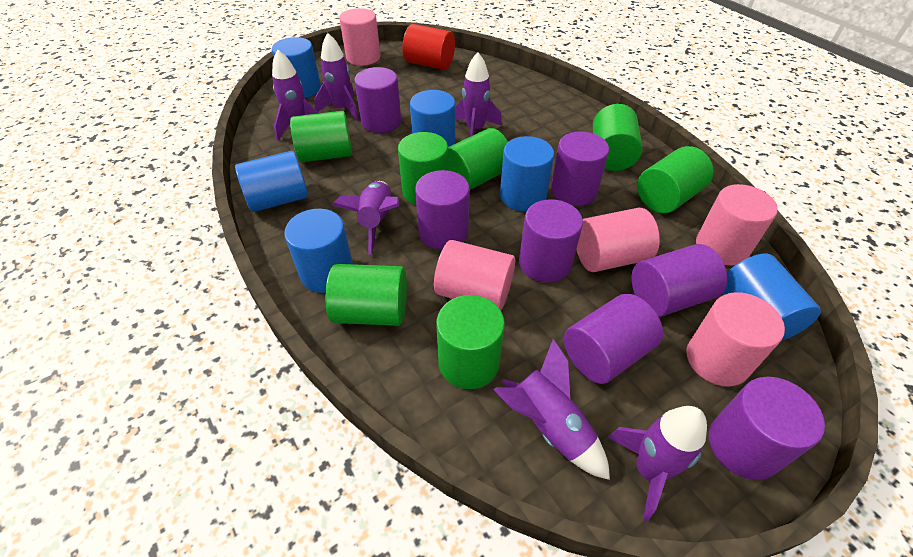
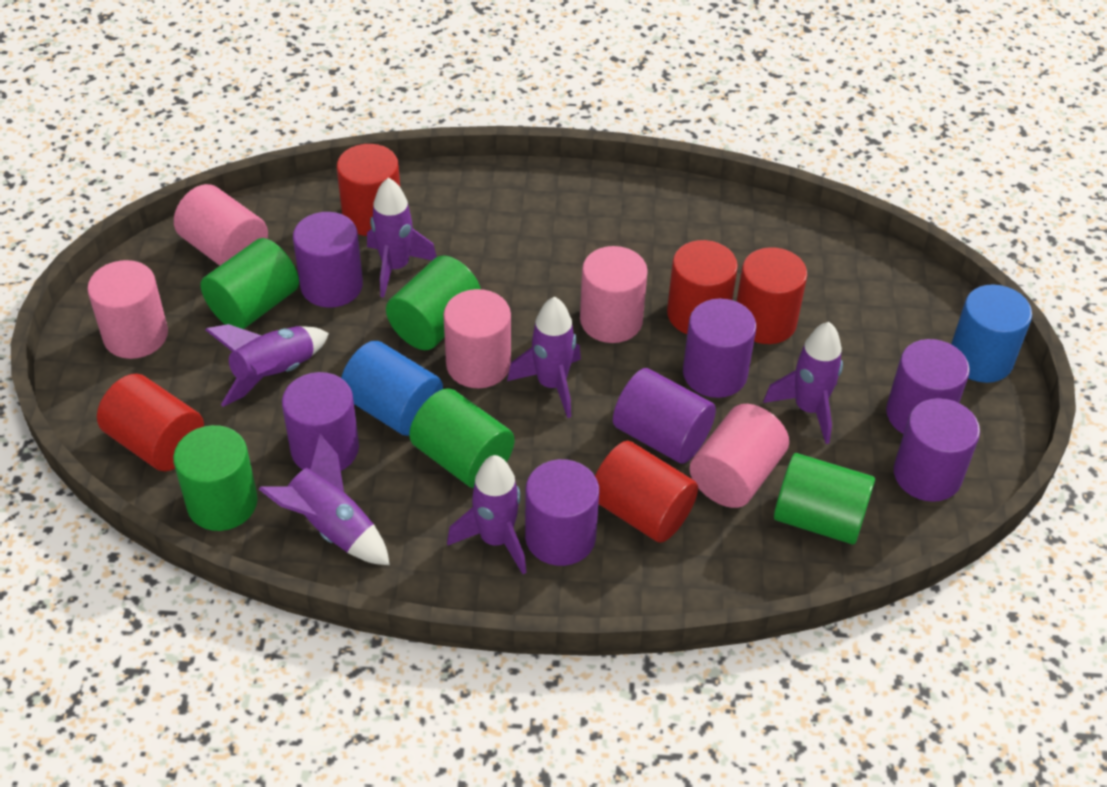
blue cylinder: 6 -> 2
green cylinder: 7 -> 5
red cylinder: 1 -> 5

